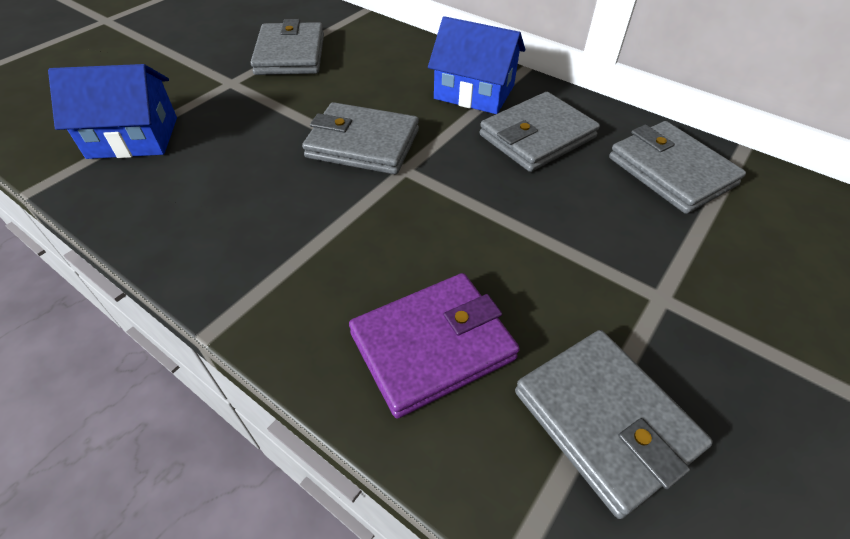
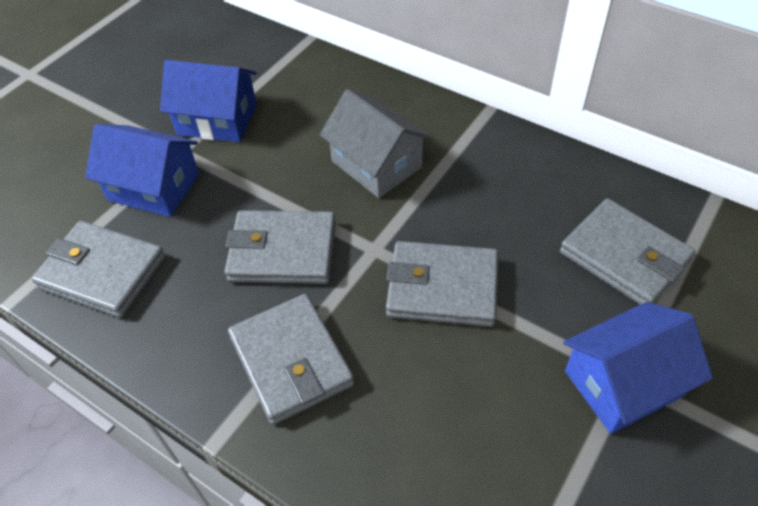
blue house: 2 -> 3
grey house: 0 -> 1
purple wallet: 1 -> 0

